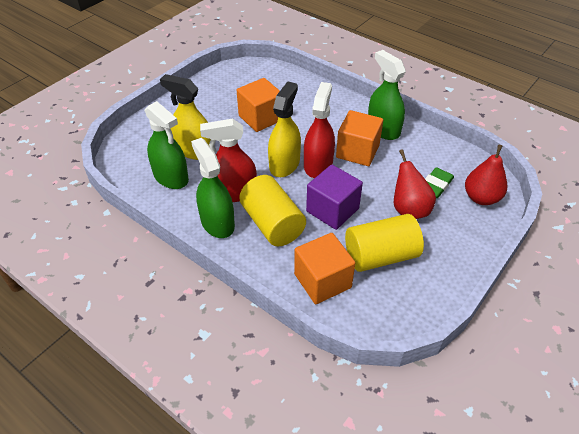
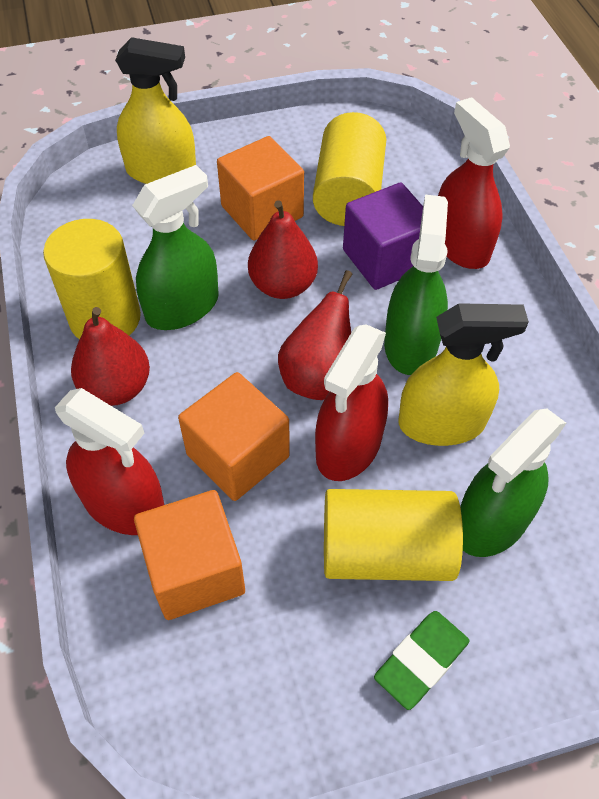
red pear: 2 -> 3
red spray bottle: 2 -> 3
yellow cylinder: 2 -> 3

